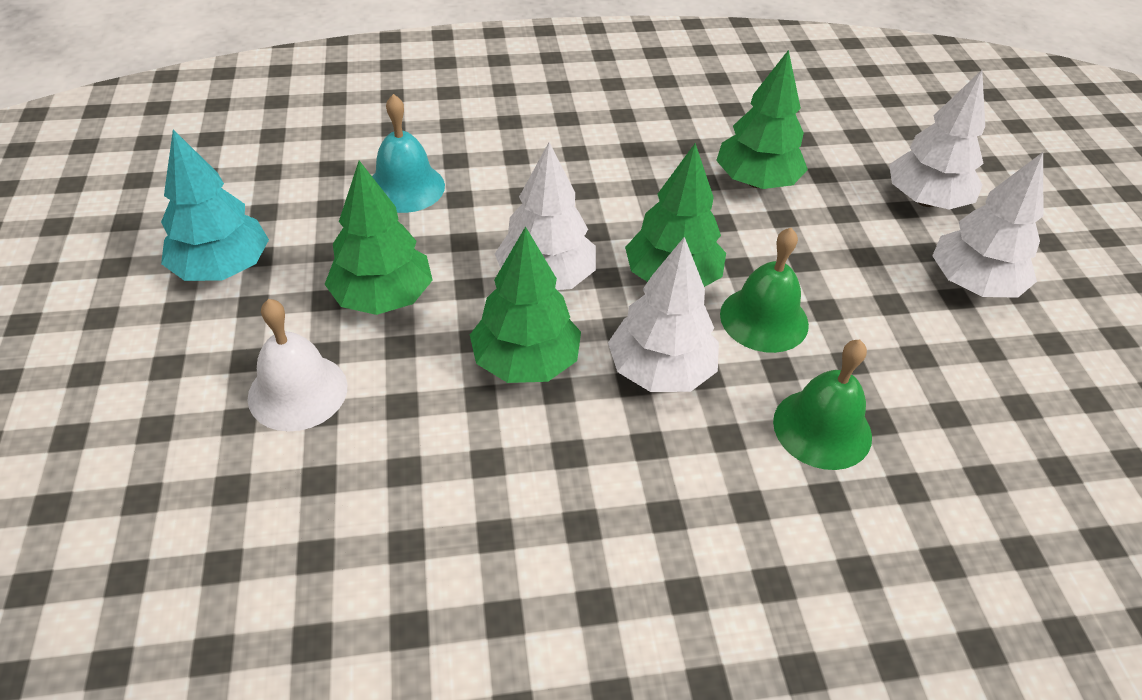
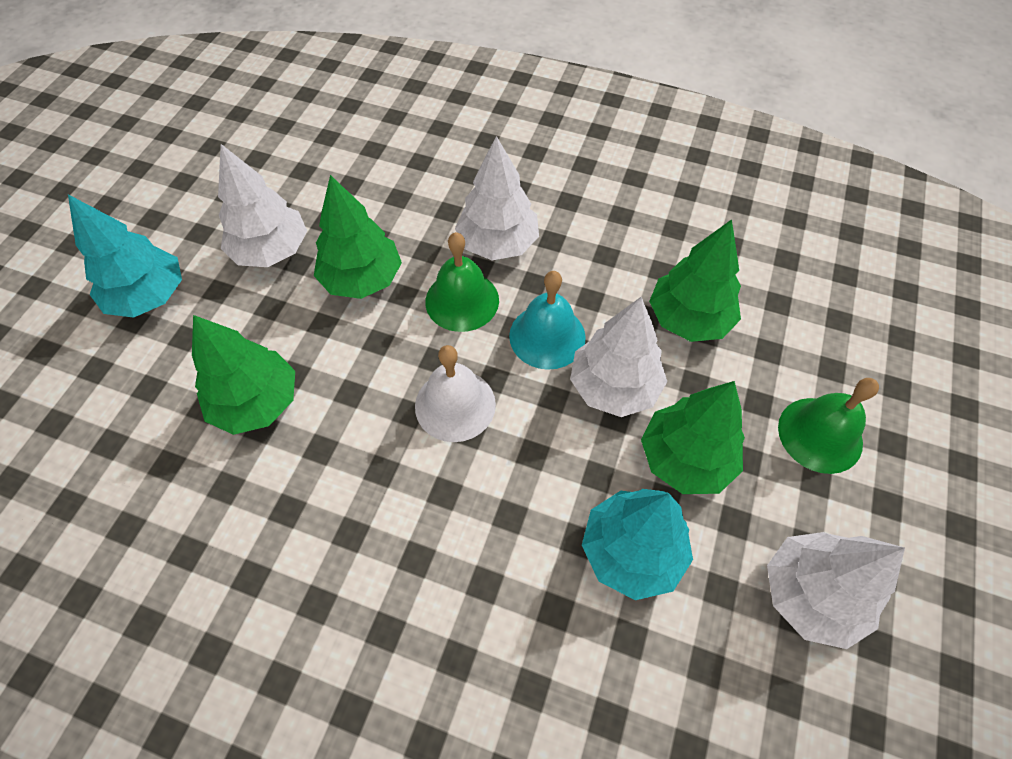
turquoise tree: 1 -> 2

